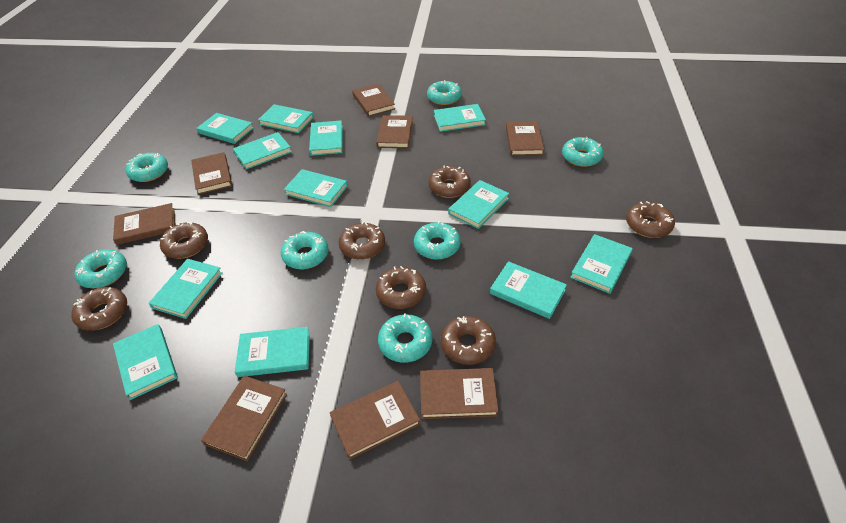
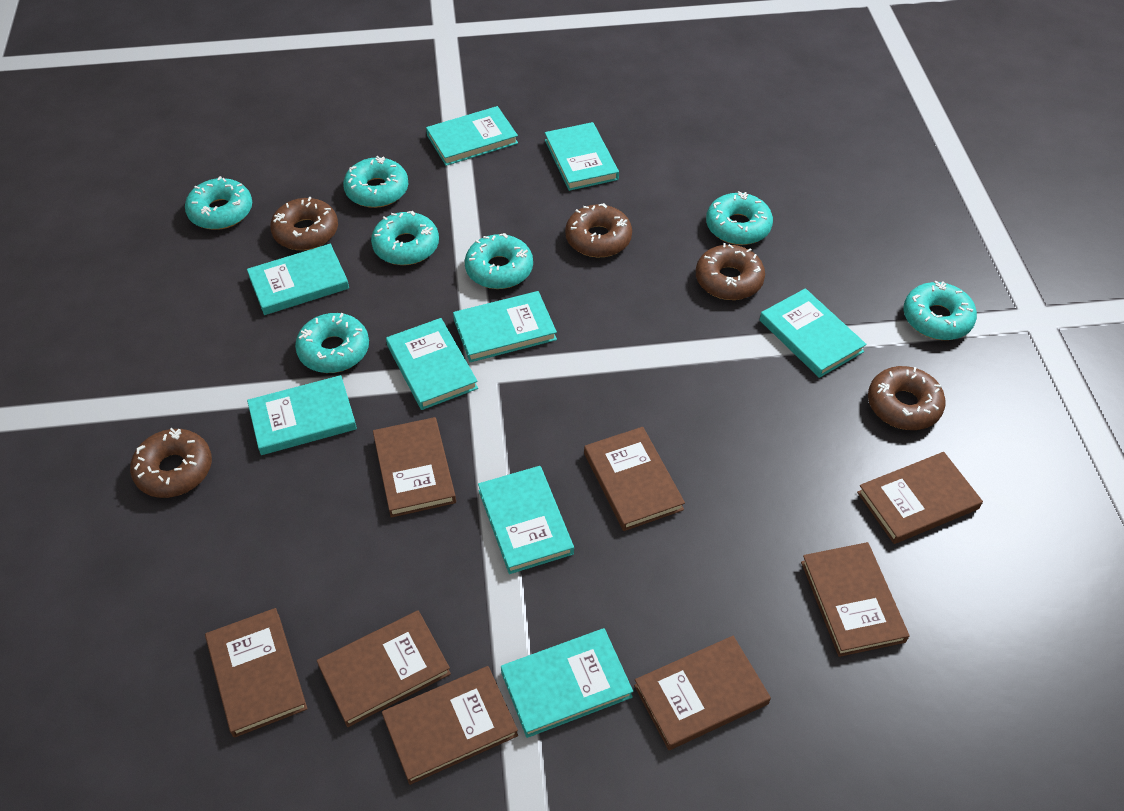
brown donut: 7 -> 5
turquoise book: 12 -> 9

